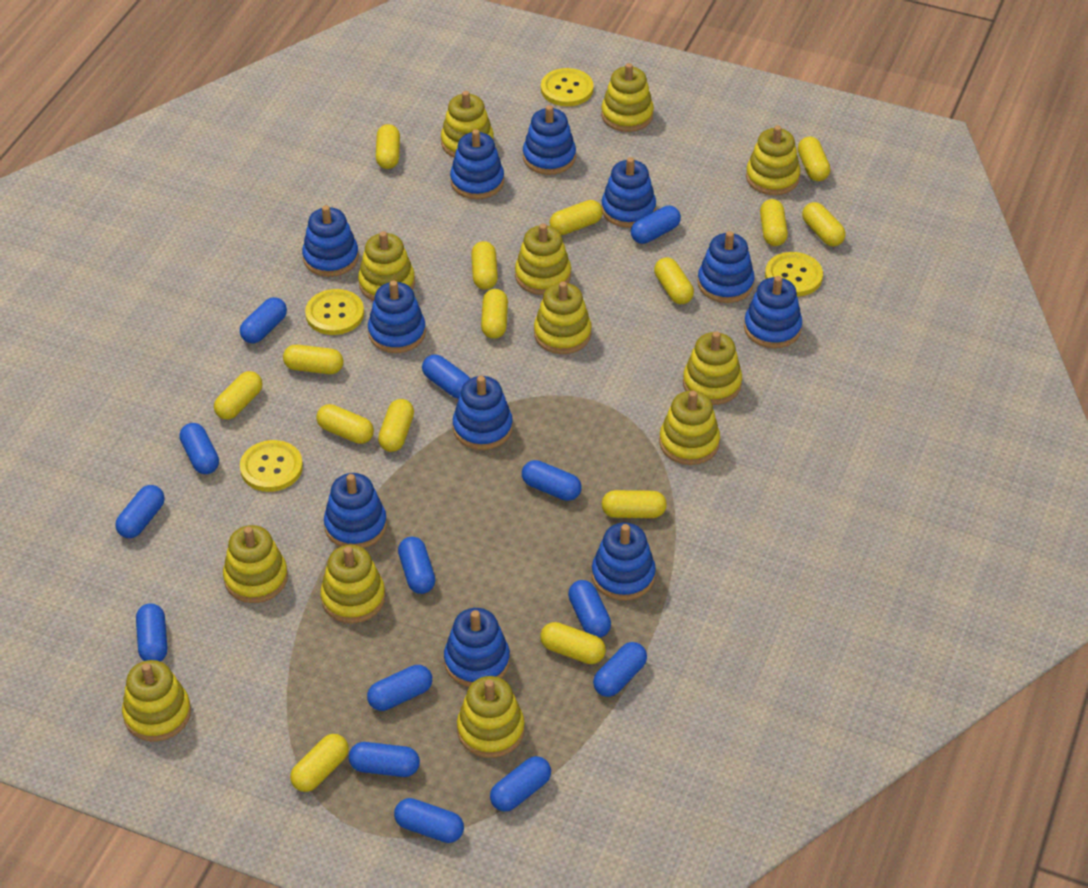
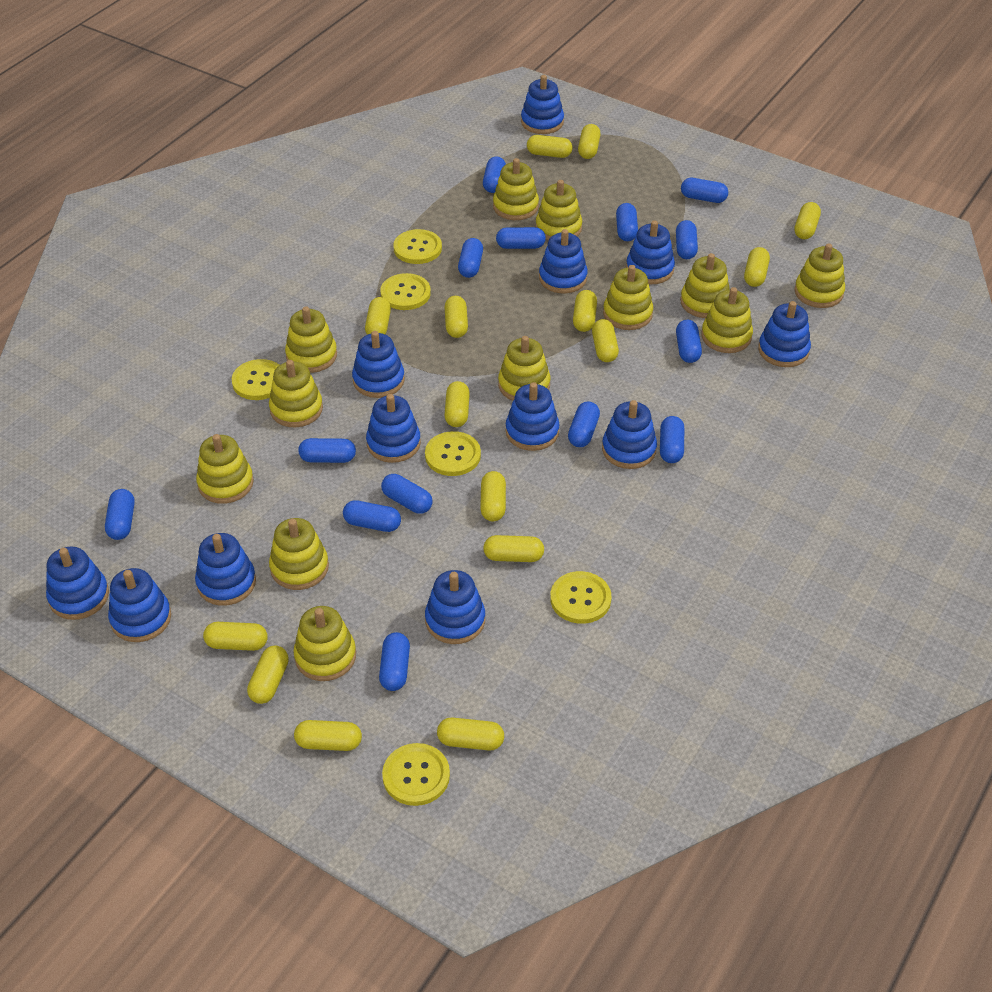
blue stacking toy: 11 -> 12
yellow button: 4 -> 6

